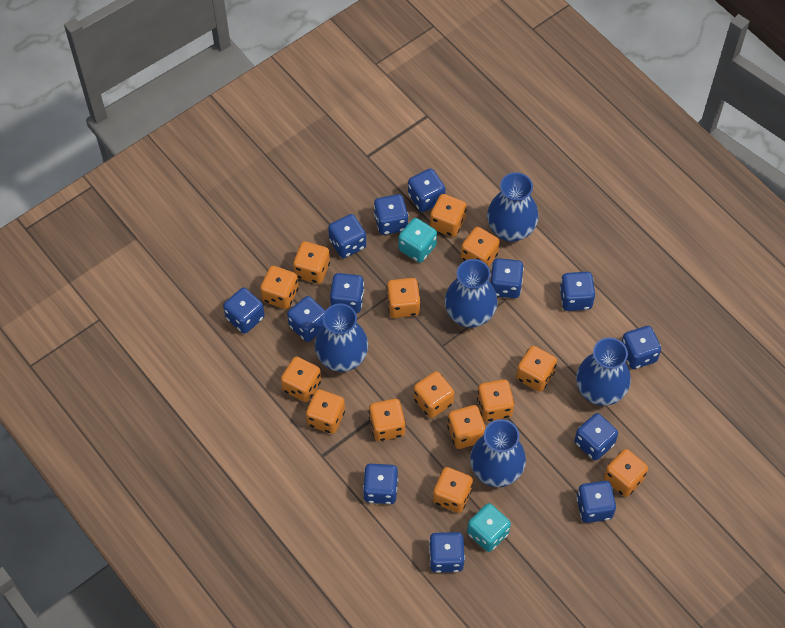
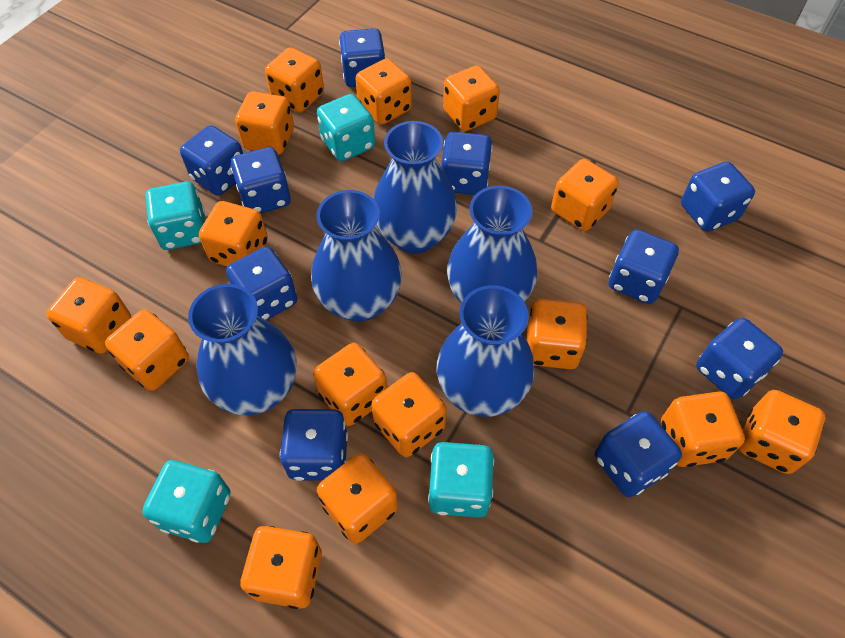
blue dice: 13 -> 10
orange dice: 14 -> 15
turquoise dice: 2 -> 4

